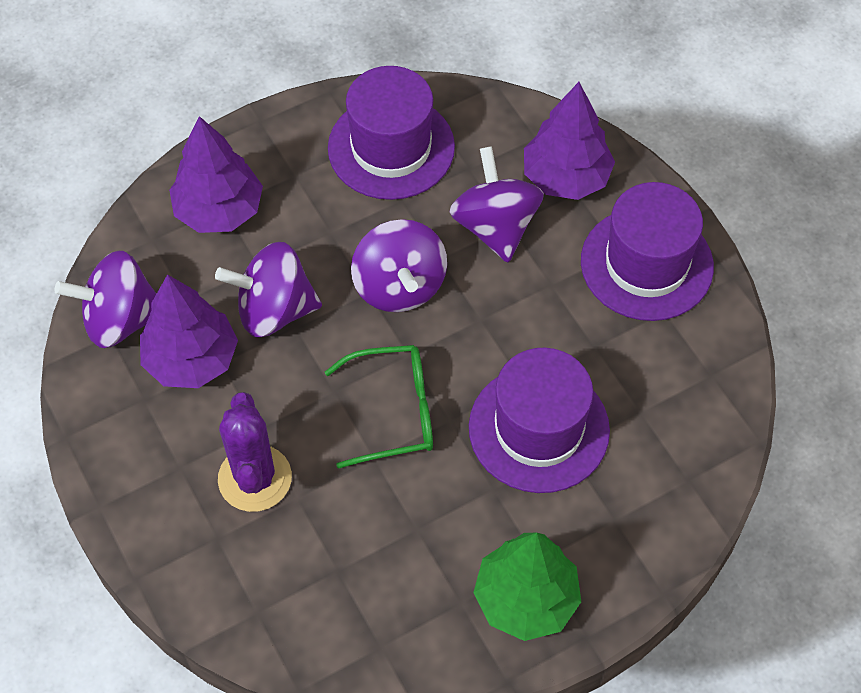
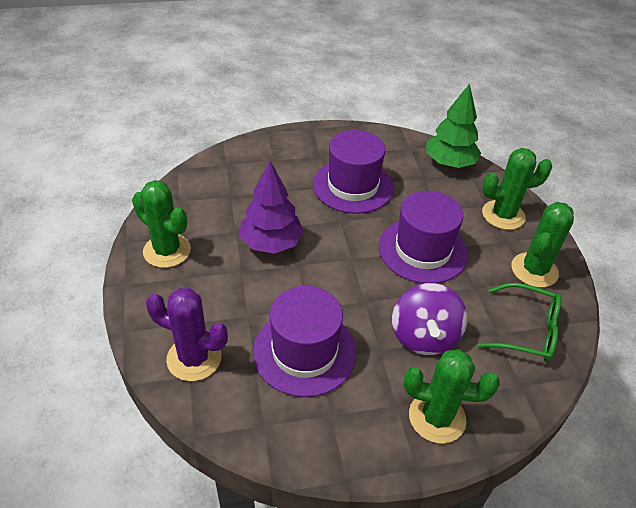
green cactus: 0 -> 4
purple spinning top: 4 -> 1
purple tree: 3 -> 1

